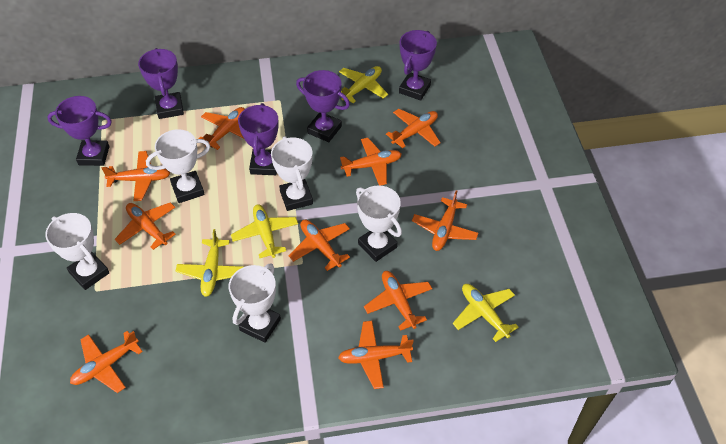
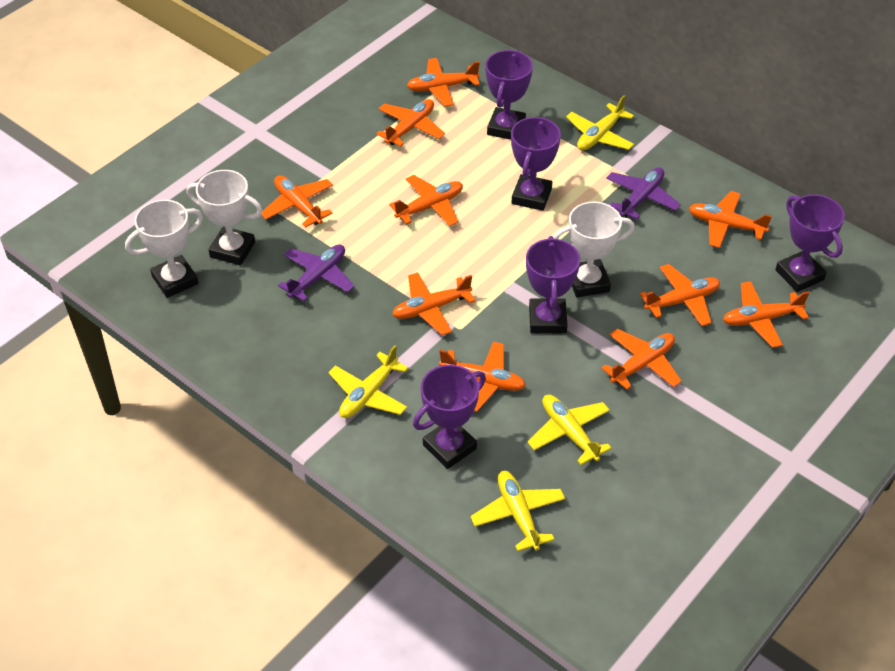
purple plane: 0 -> 2
white trophy: 5 -> 3

